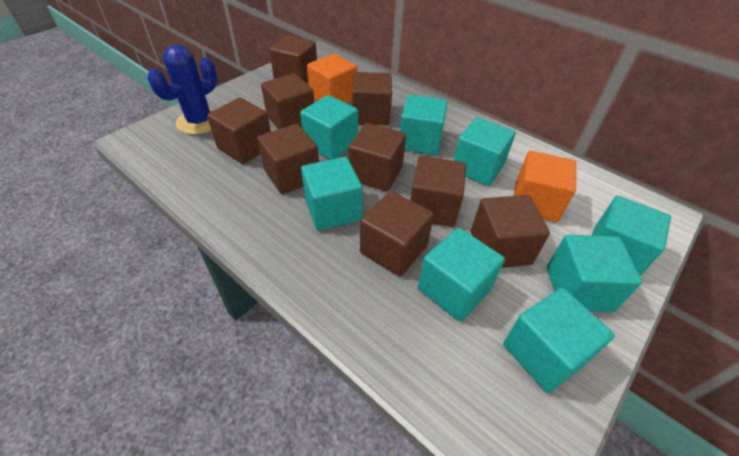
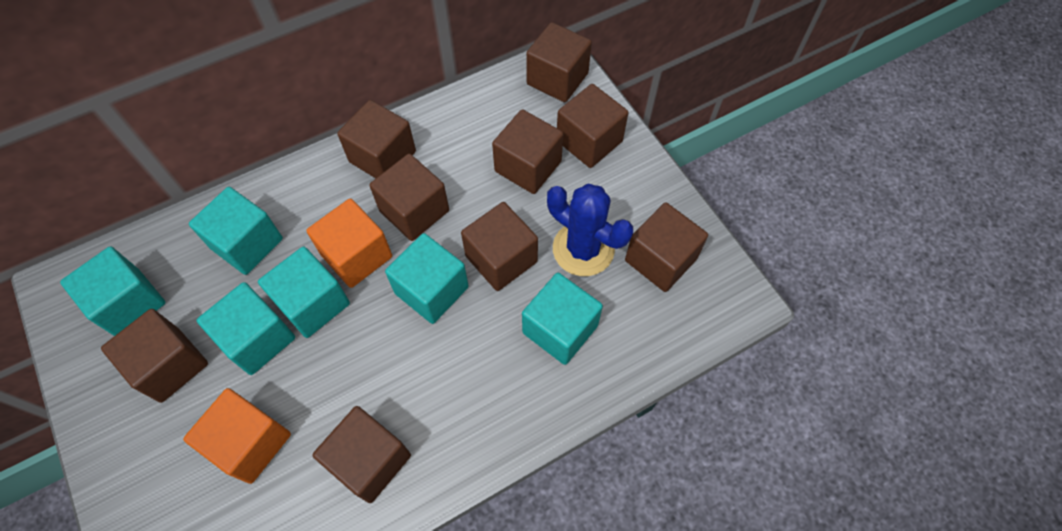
turquoise cube: 8 -> 6

